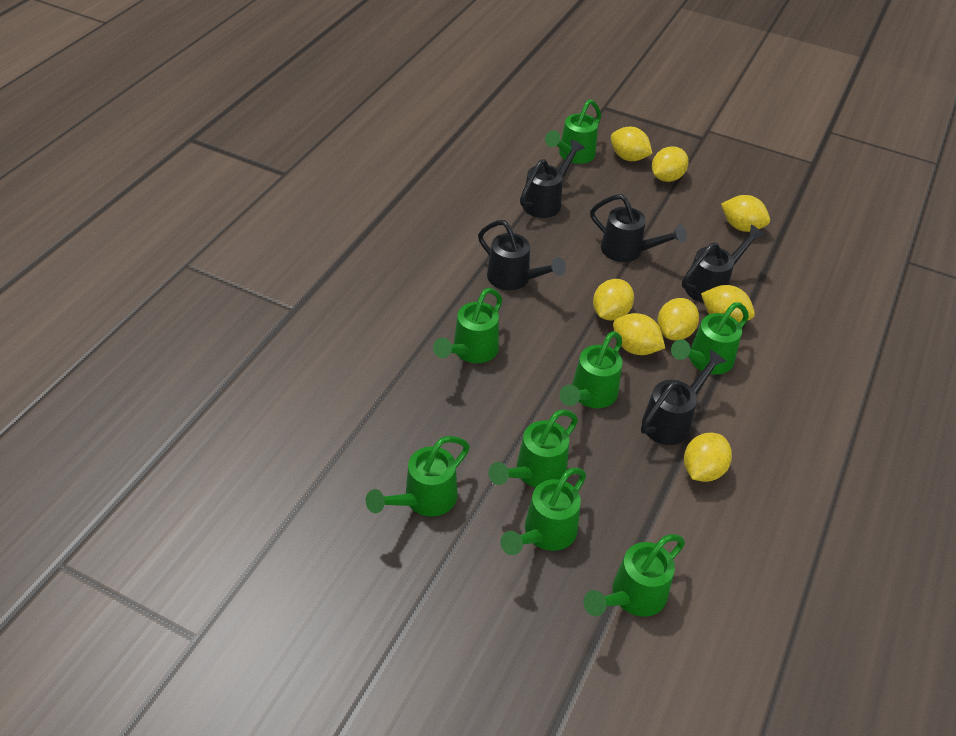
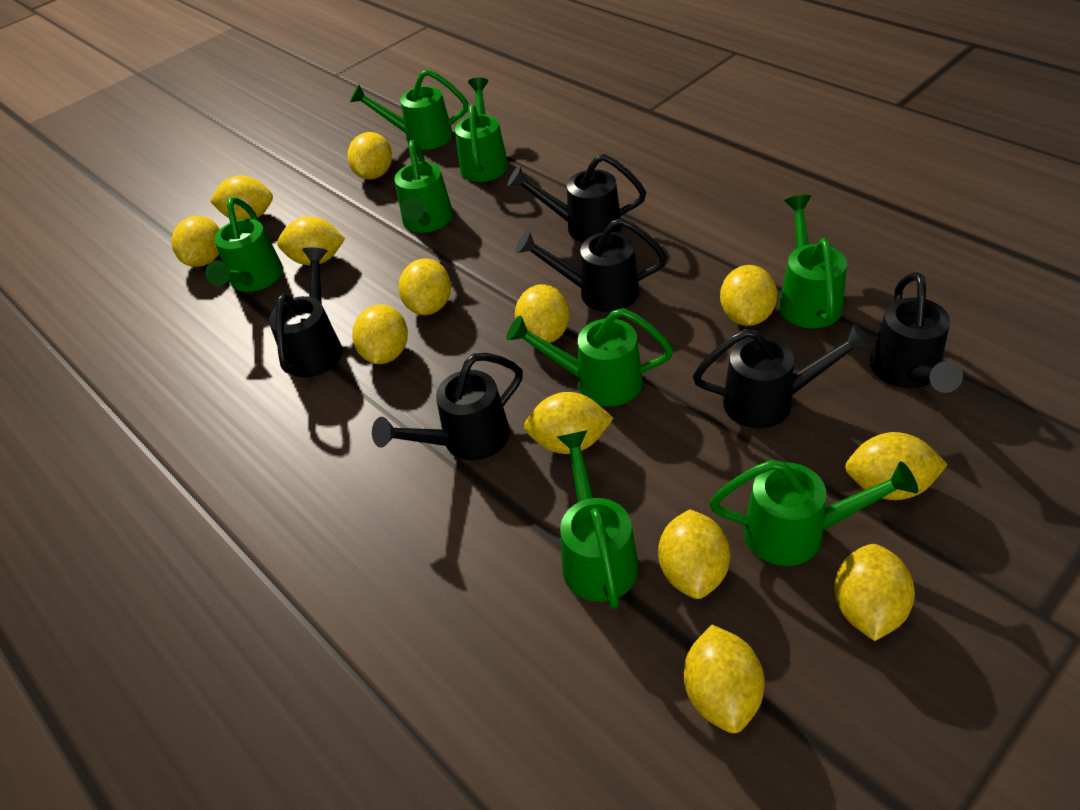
black watering can: 5 -> 6
yellow lemon: 8 -> 13

